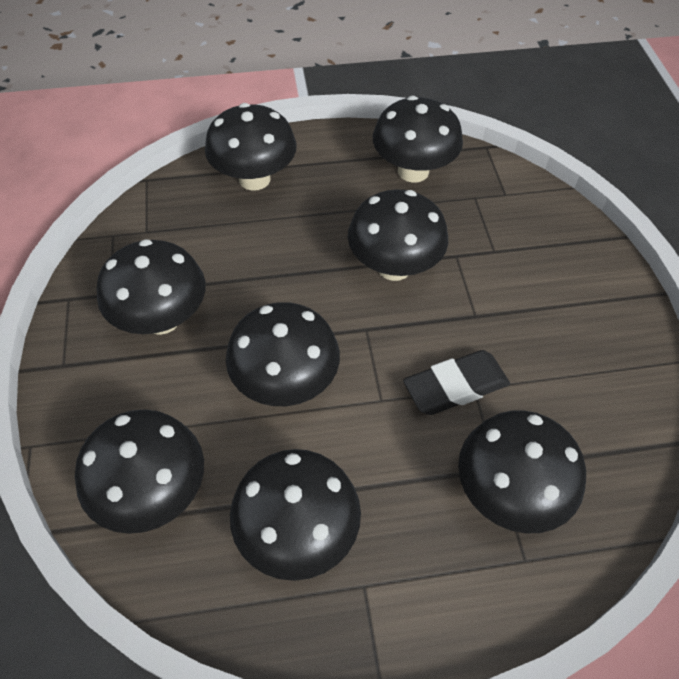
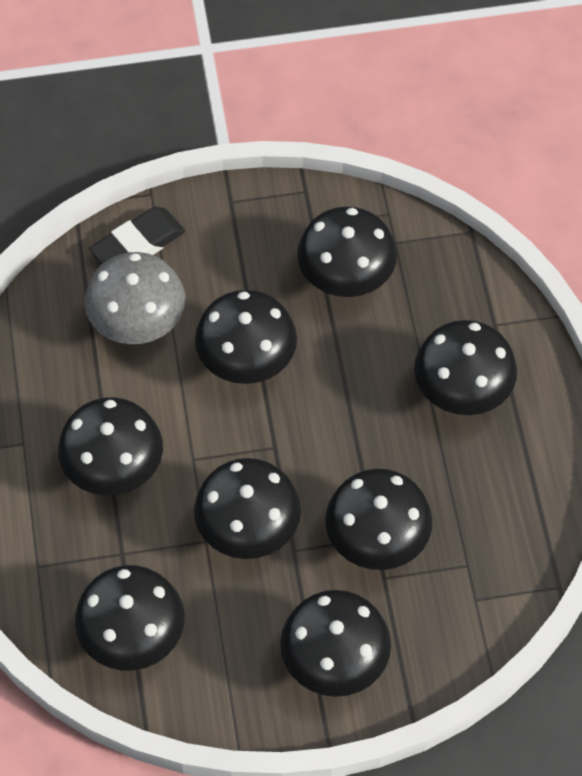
grey mushroom: 0 -> 1

